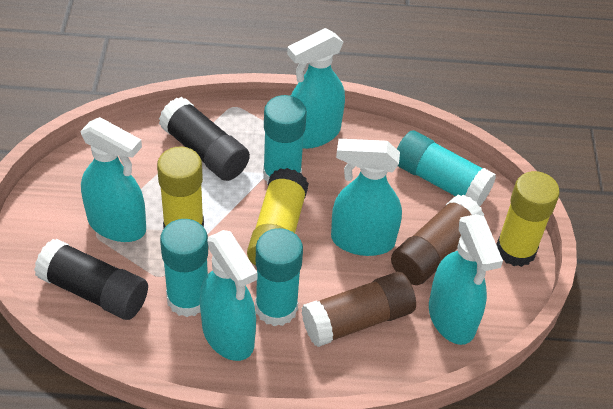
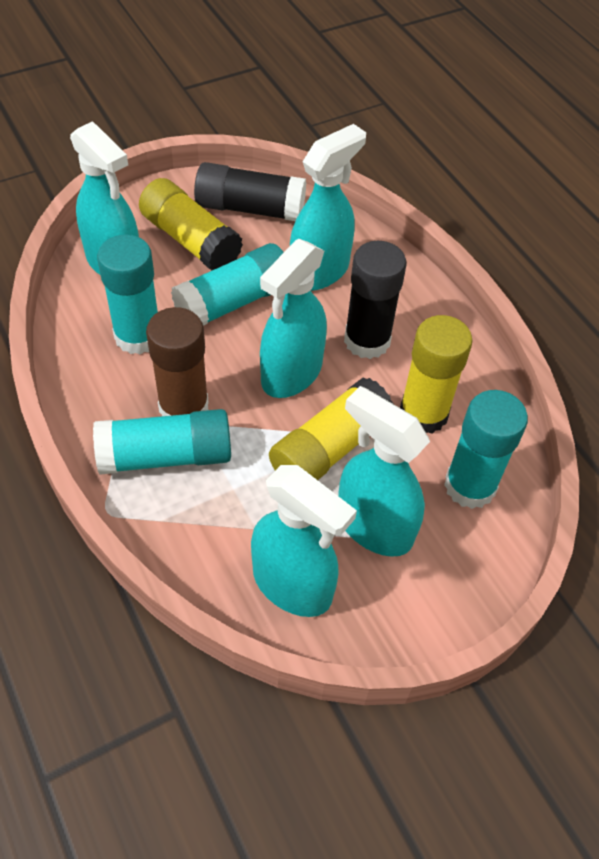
brown glue stick: 2 -> 1

